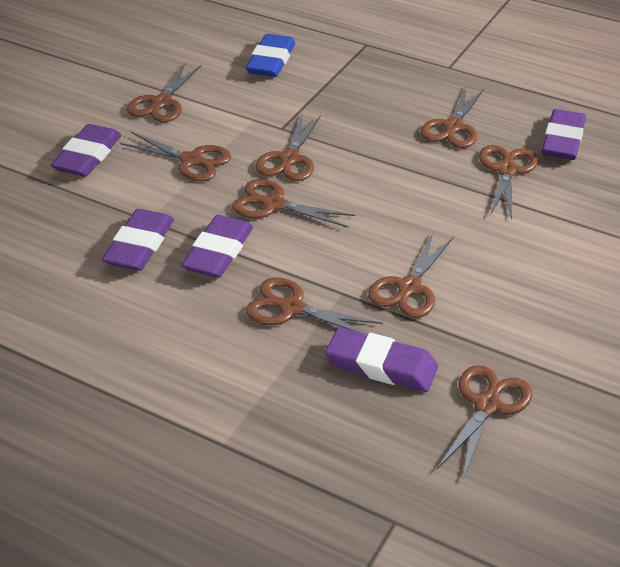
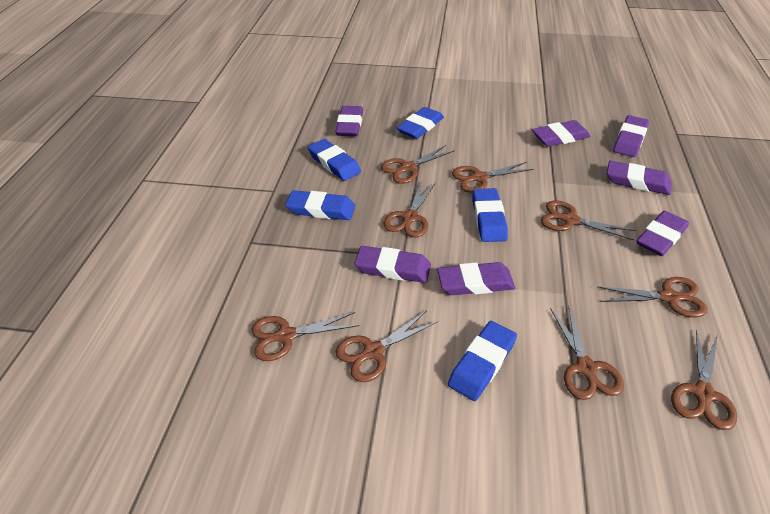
blue eraser: 1 -> 5
purple eraser: 5 -> 7

